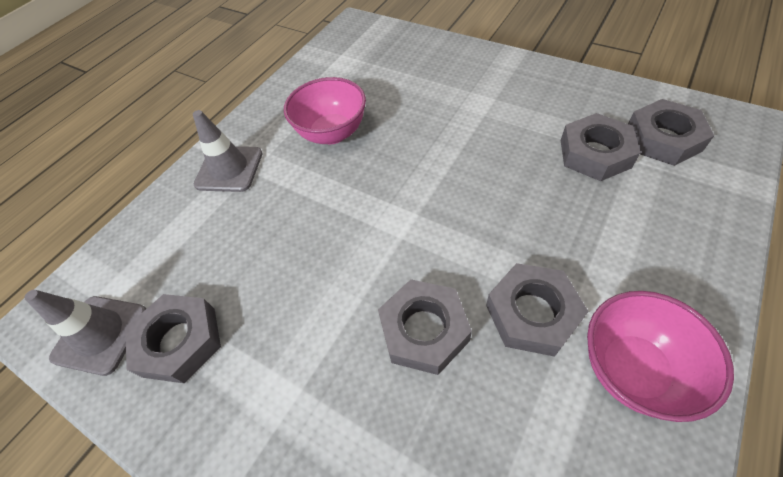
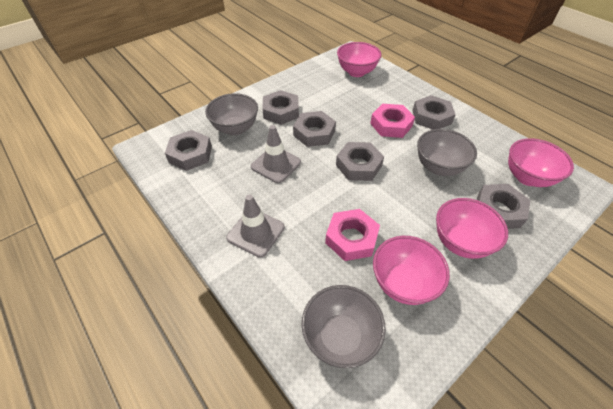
grey bowl: 0 -> 3
grey nut: 5 -> 6
pink bowl: 2 -> 4
pink nut: 0 -> 2

